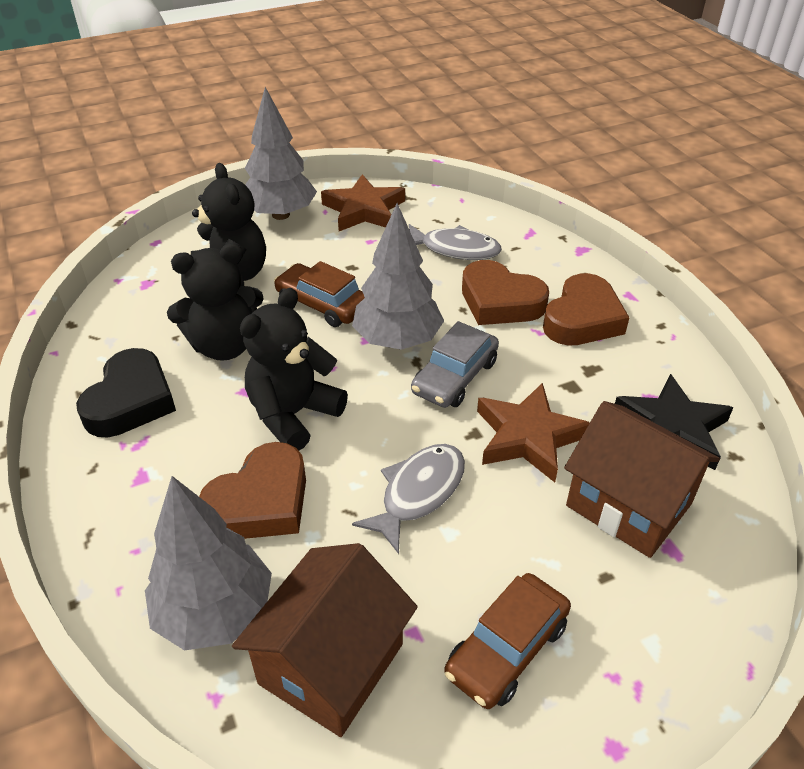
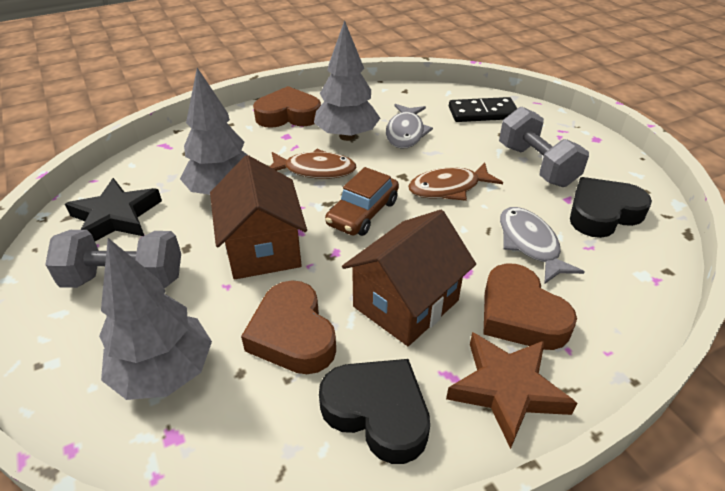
black domino: 0 -> 1
black heart: 1 -> 2
black teddy bear: 3 -> 0
brown car: 2 -> 1
brown fish: 0 -> 2
brown star: 2 -> 1
grey car: 1 -> 0
grey dumbbell: 0 -> 2

